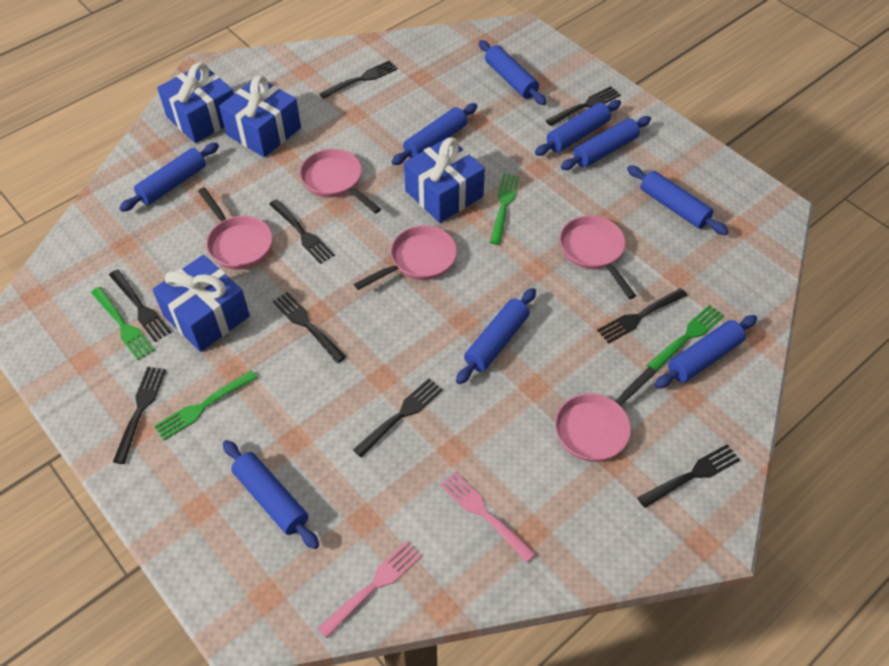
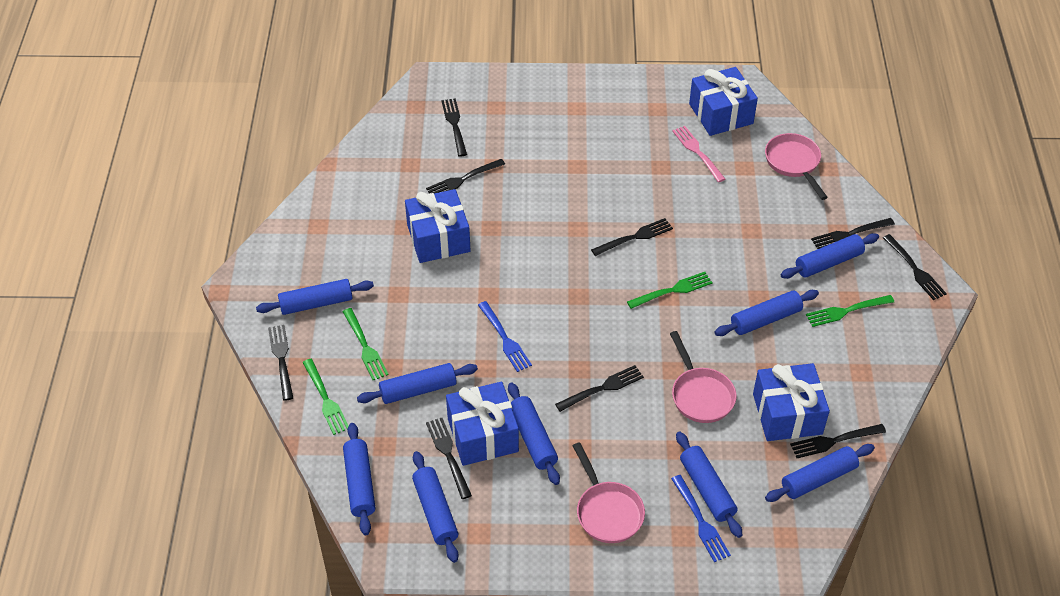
blue fork: 0 -> 2
pink fork: 2 -> 1
pink pan: 5 -> 3

